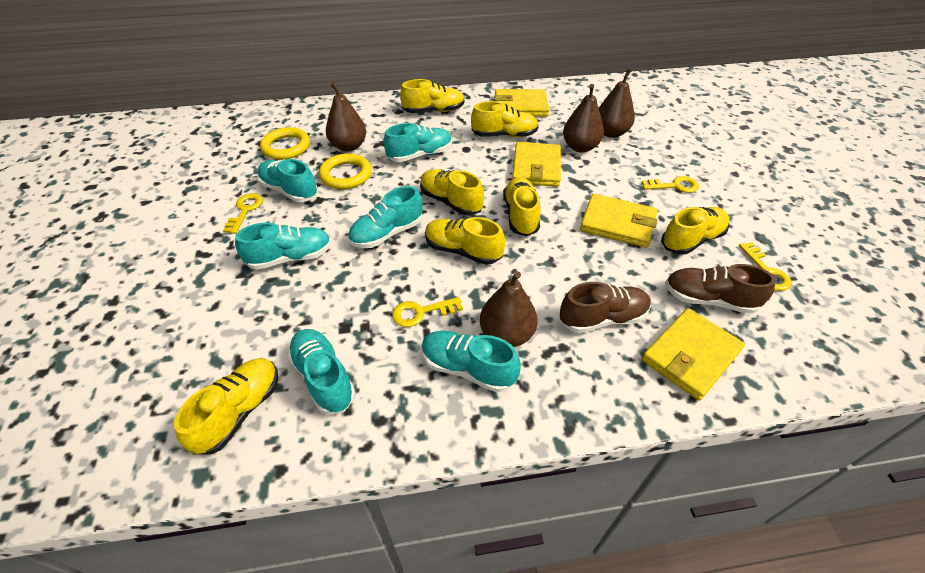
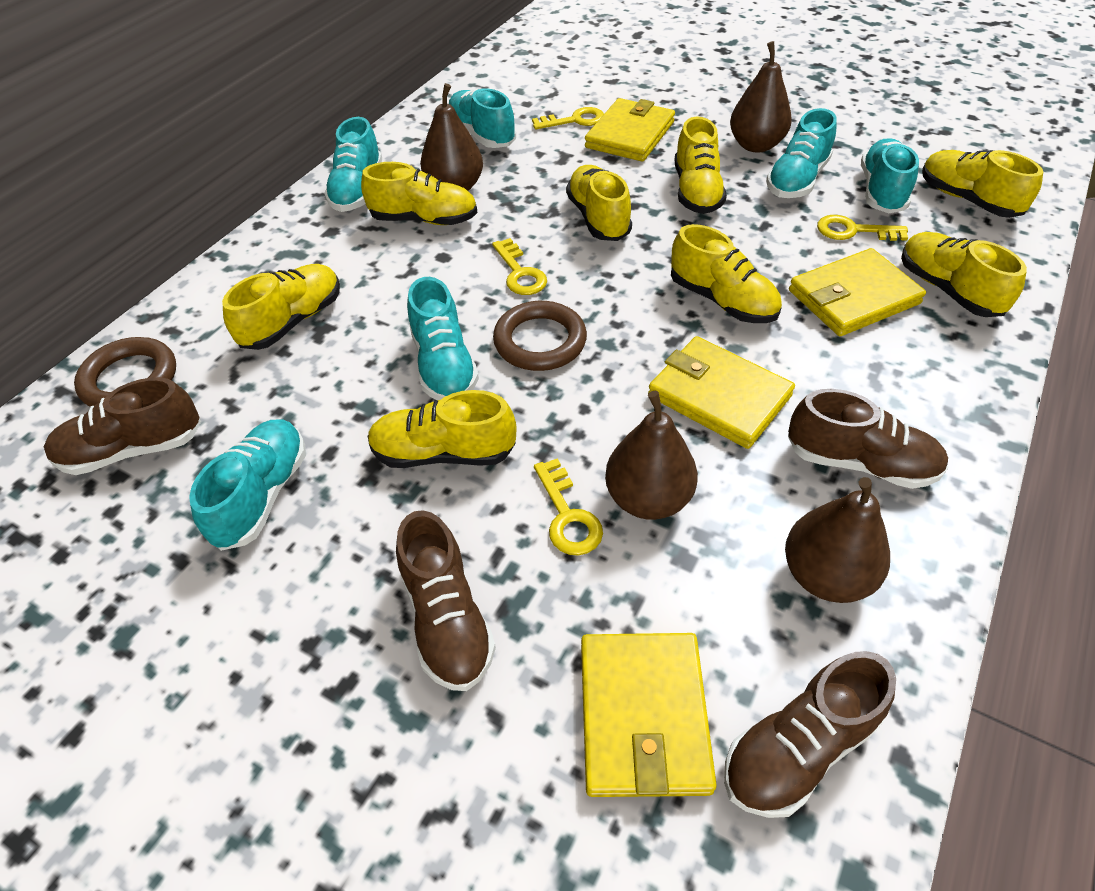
brown ring: 0 -> 2
brown shoe: 2 -> 4
yellow ring: 2 -> 0
yellow shoe: 7 -> 8

